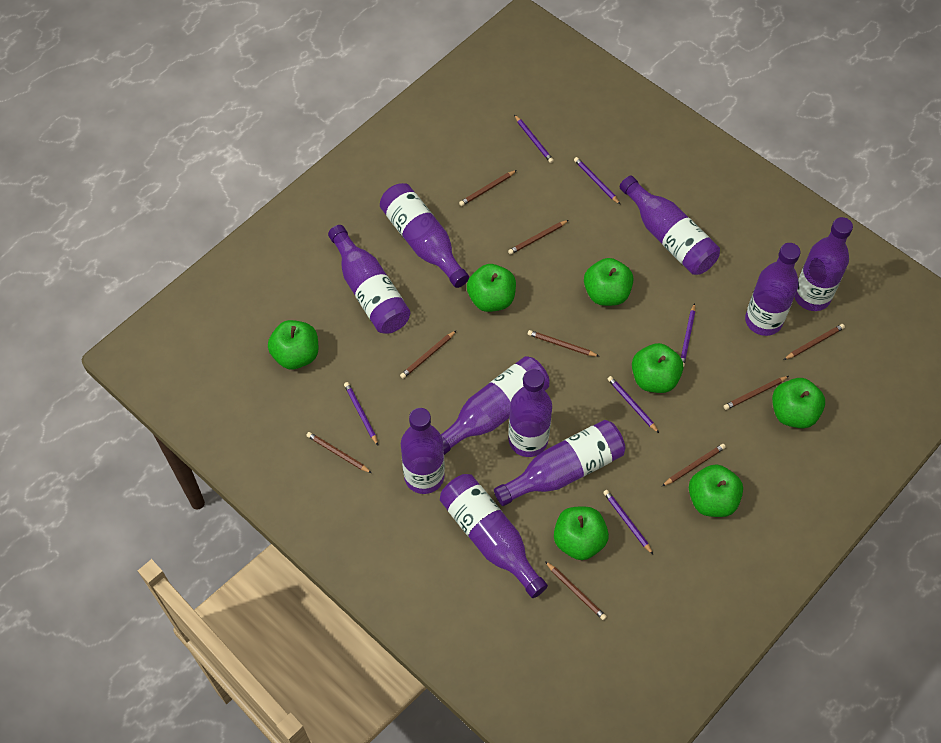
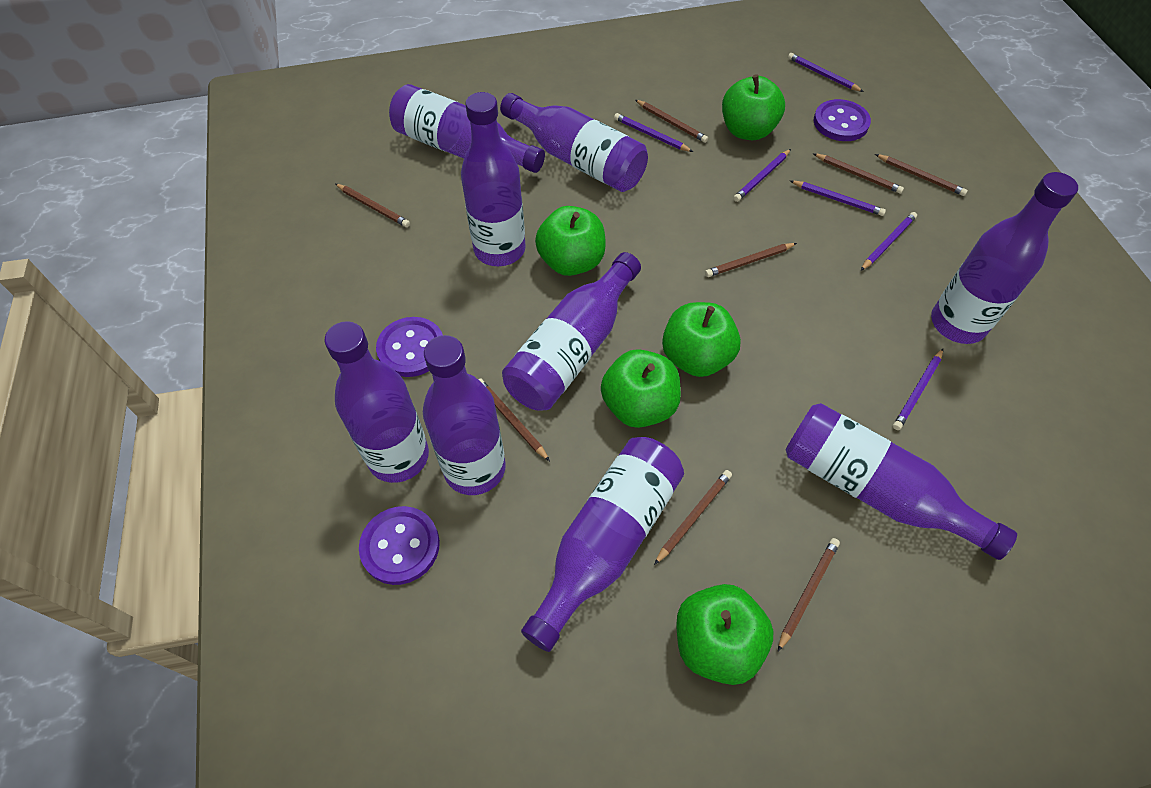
brown pencil: 9 -> 8
green apple: 7 -> 5
purple bottle: 10 -> 9
purple button: 0 -> 3

